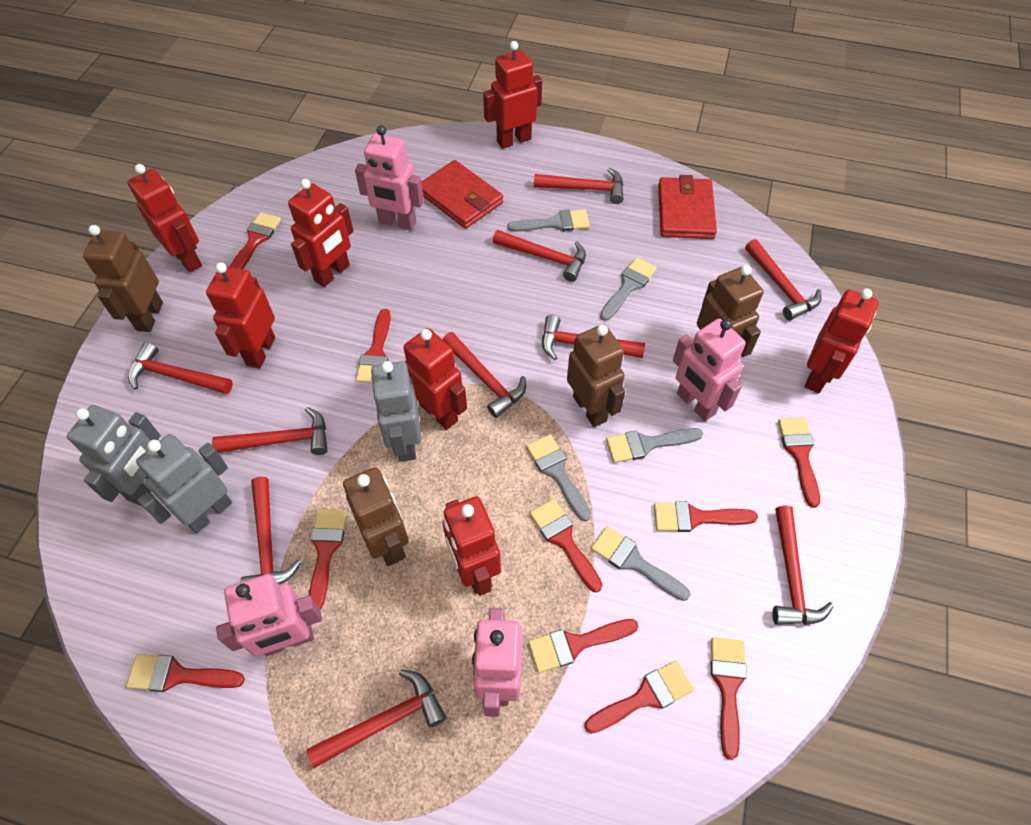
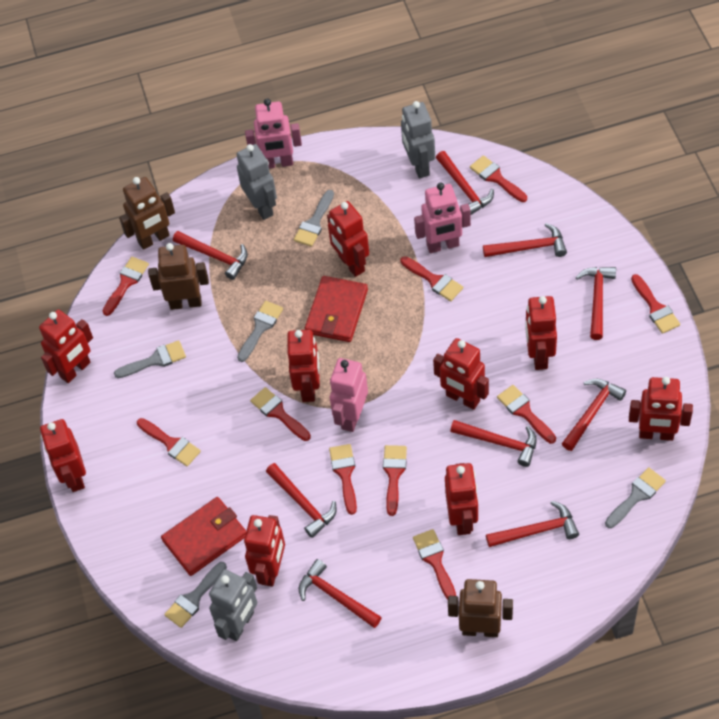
brown robot: 4 -> 3
pink robot: 4 -> 3
red hammer: 10 -> 9
red robot: 7 -> 9

